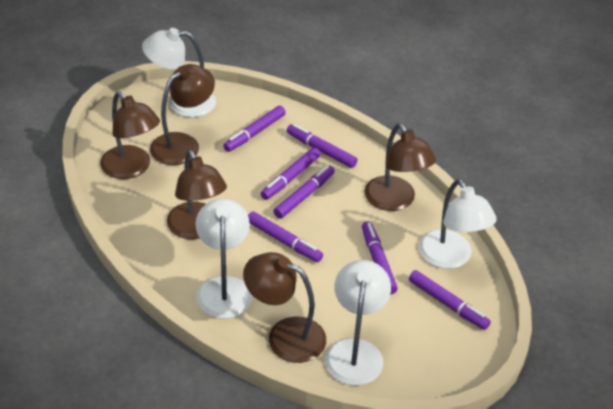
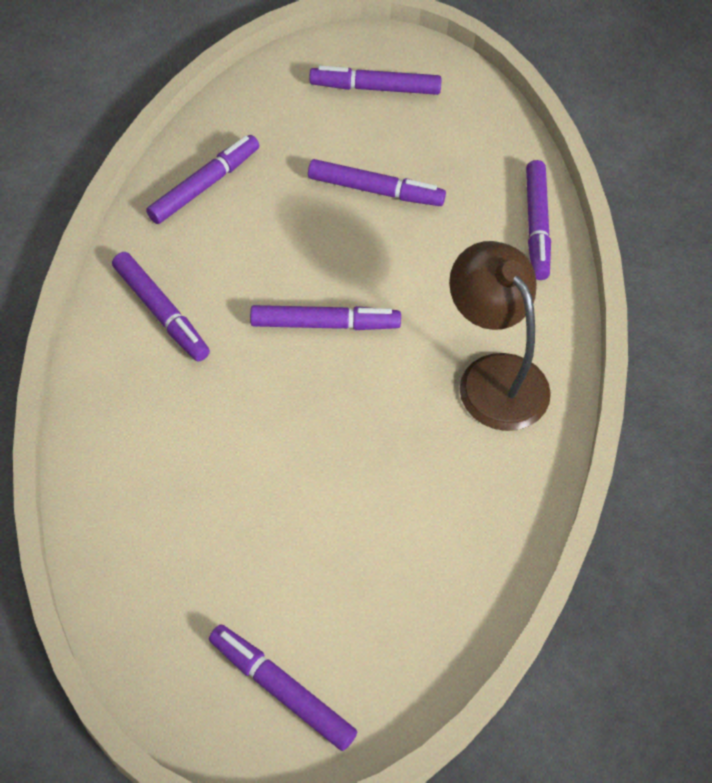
brown lamp: 5 -> 1
white lamp: 4 -> 0

